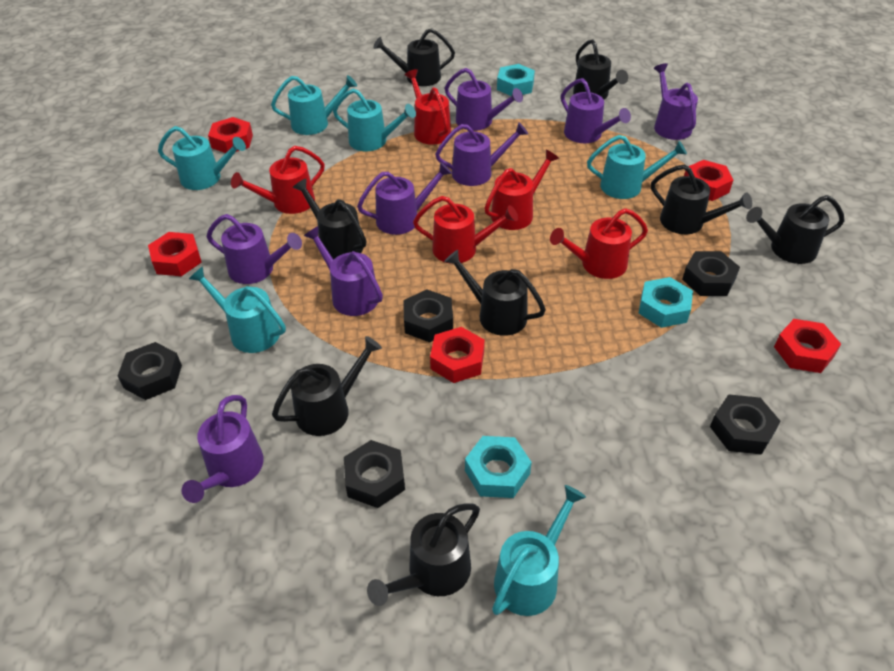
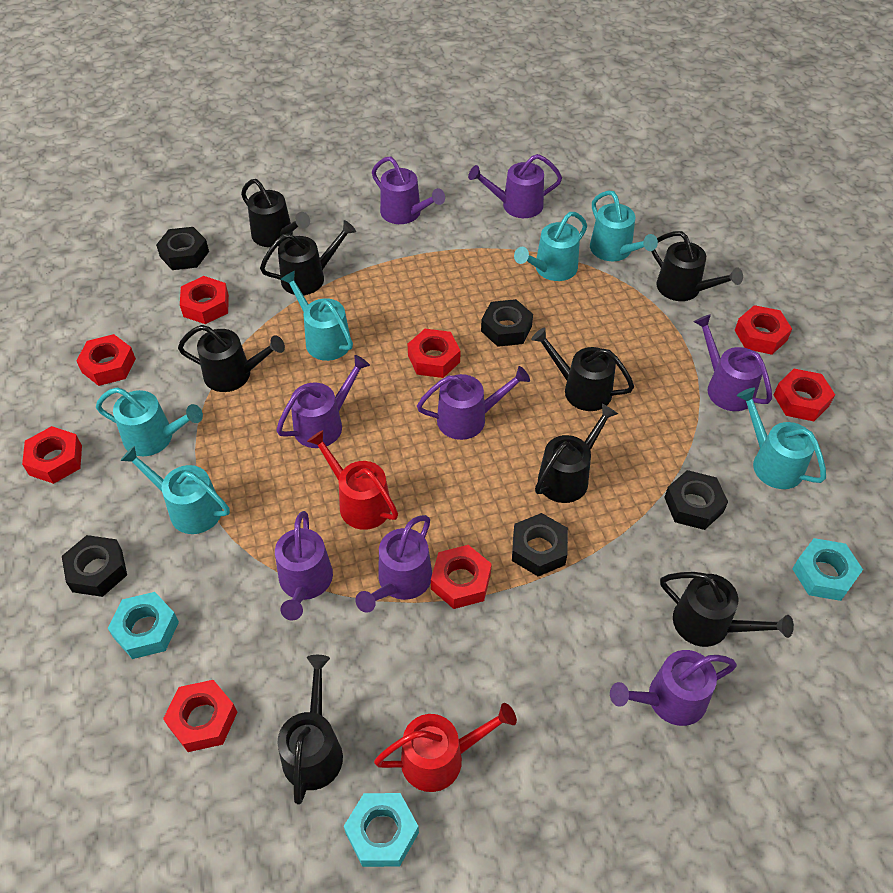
red nut: 5 -> 8
red watering can: 5 -> 2

